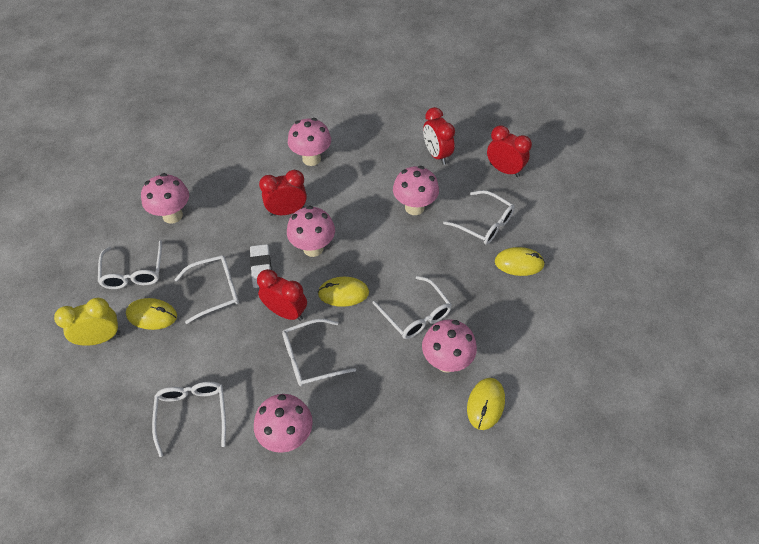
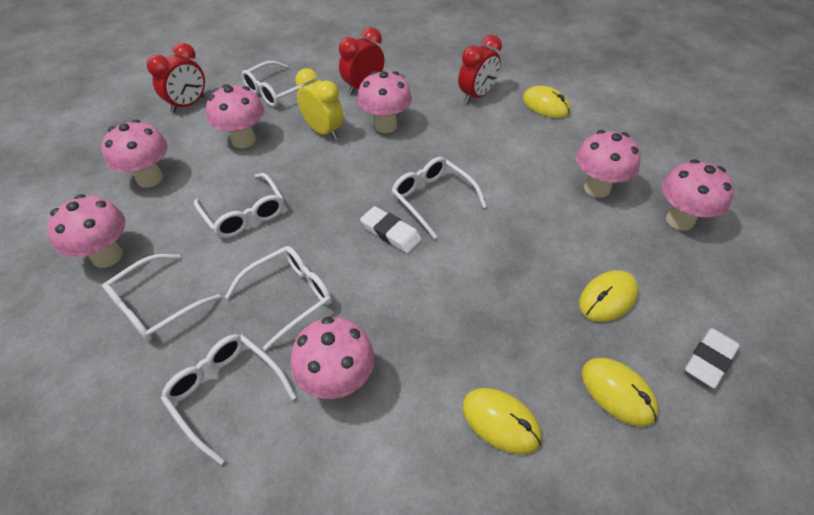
pink mushroom: 6 -> 7
red clock: 4 -> 3
white eraser: 1 -> 2

